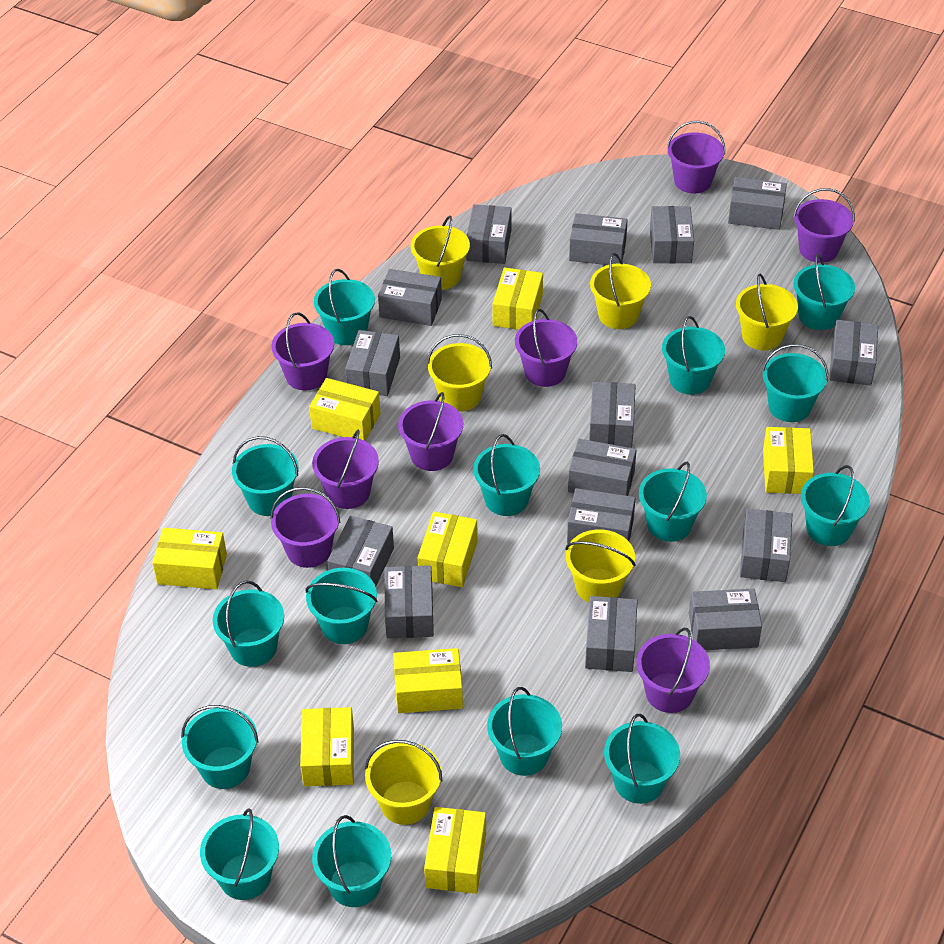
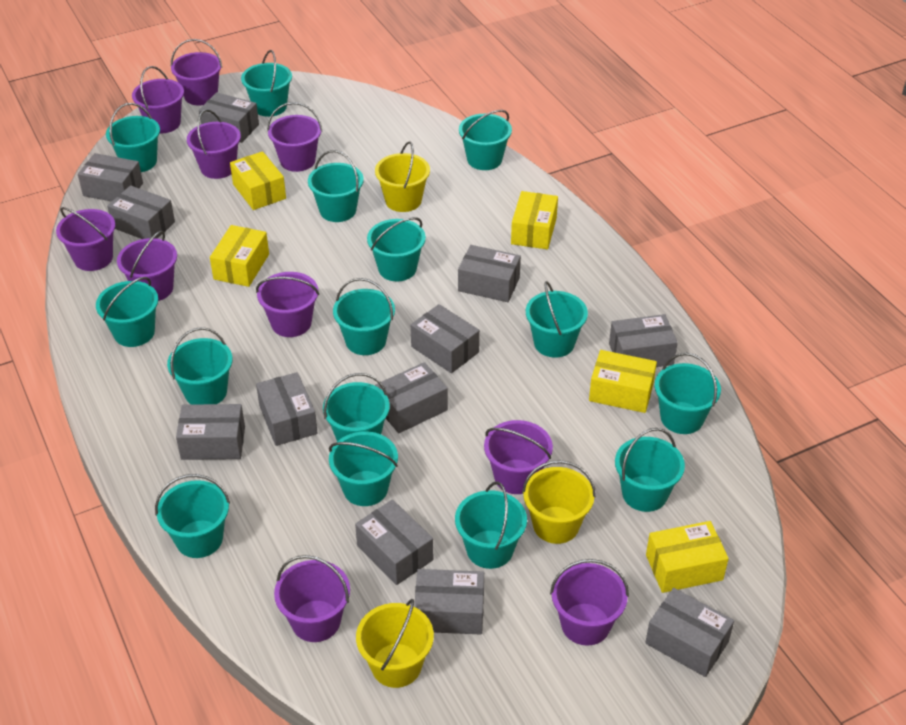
grey box: 15 -> 12
purple bucket: 8 -> 10
yellow box: 8 -> 5
yellow bucket: 6 -> 3

